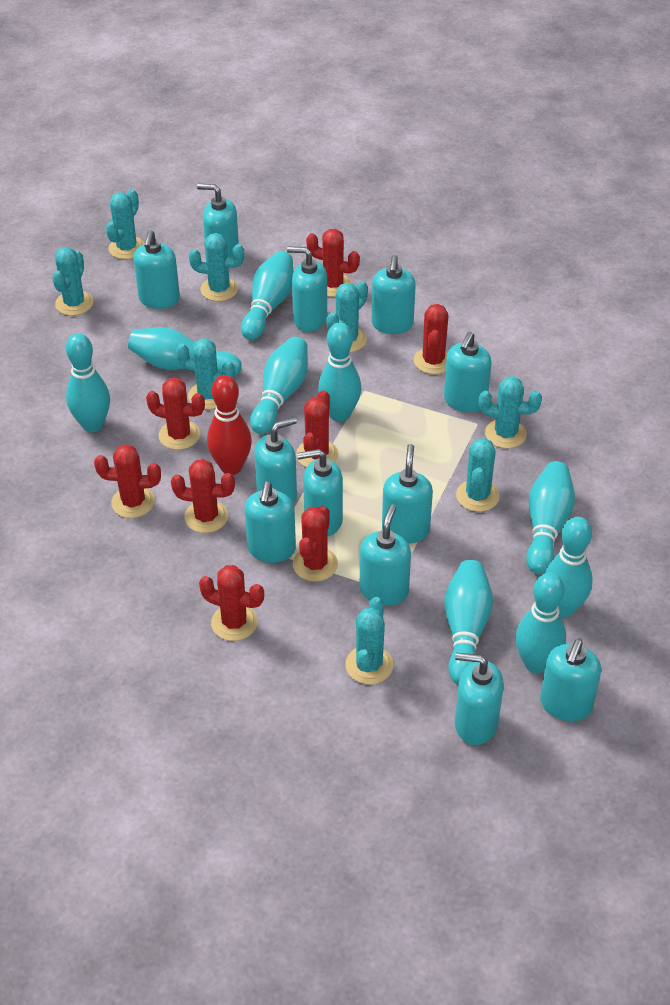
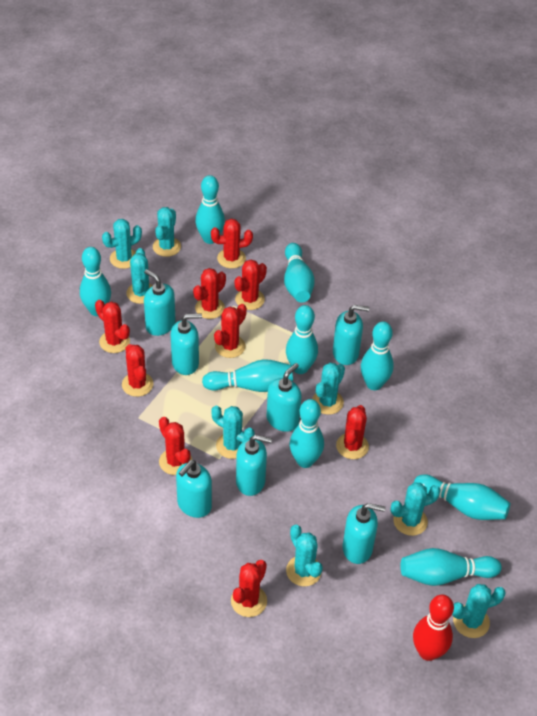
red cactus: 8 -> 9
turquoise soap dispenser: 12 -> 7

